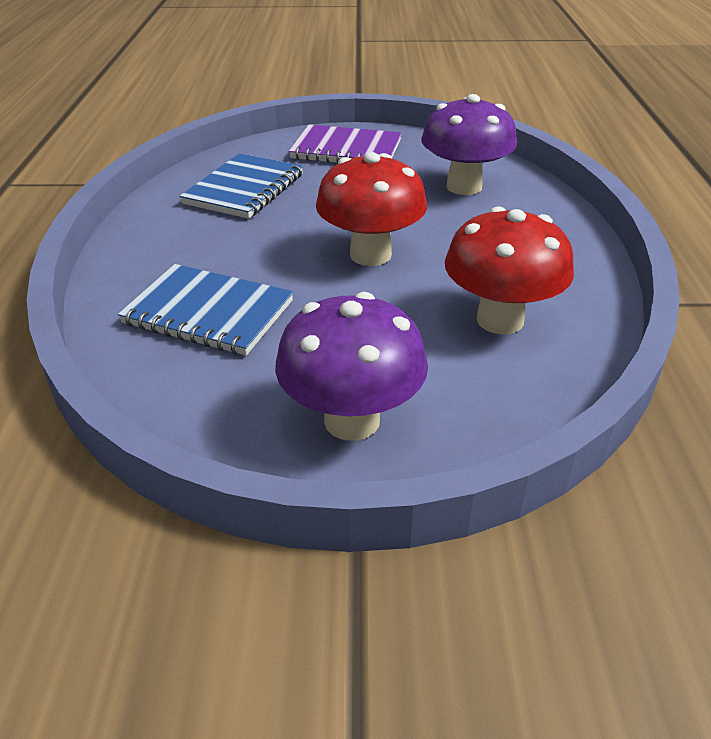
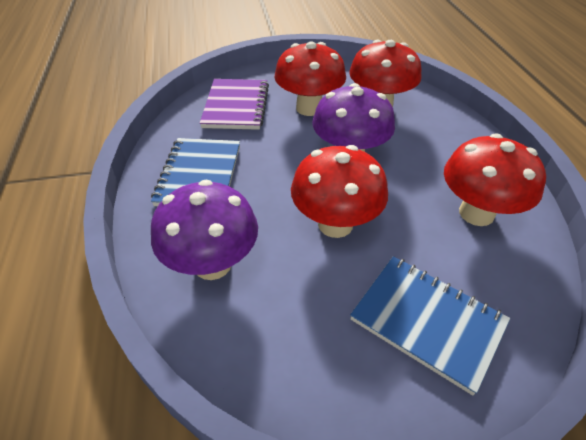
red mushroom: 2 -> 4

